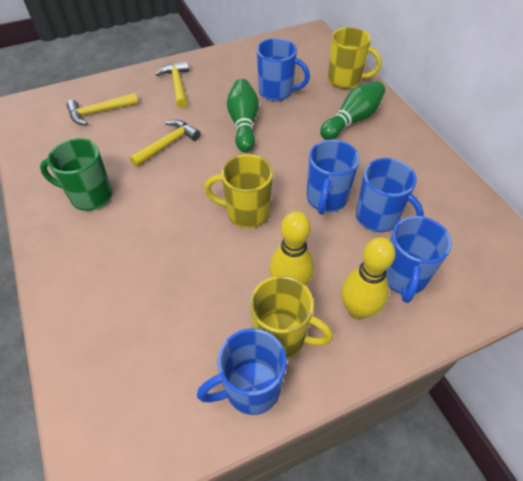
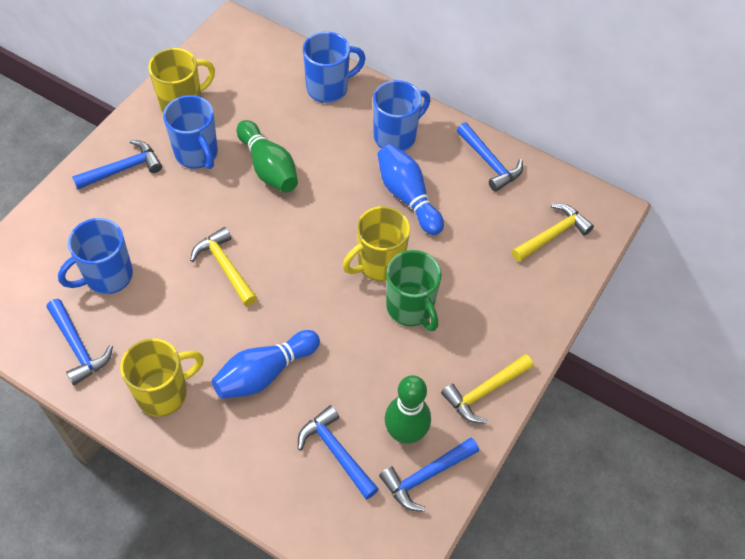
blue bowling pin: 0 -> 2
blue hammer: 0 -> 5
blue mug: 5 -> 4
yellow bowling pin: 2 -> 0

